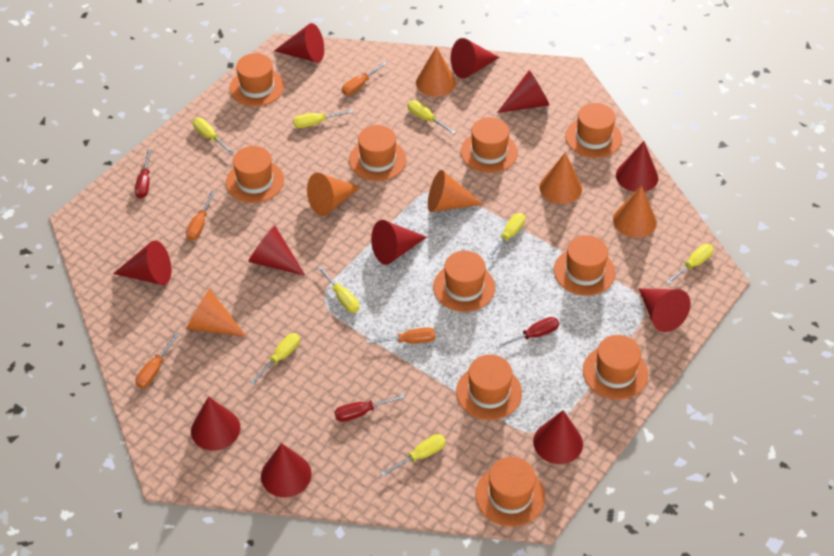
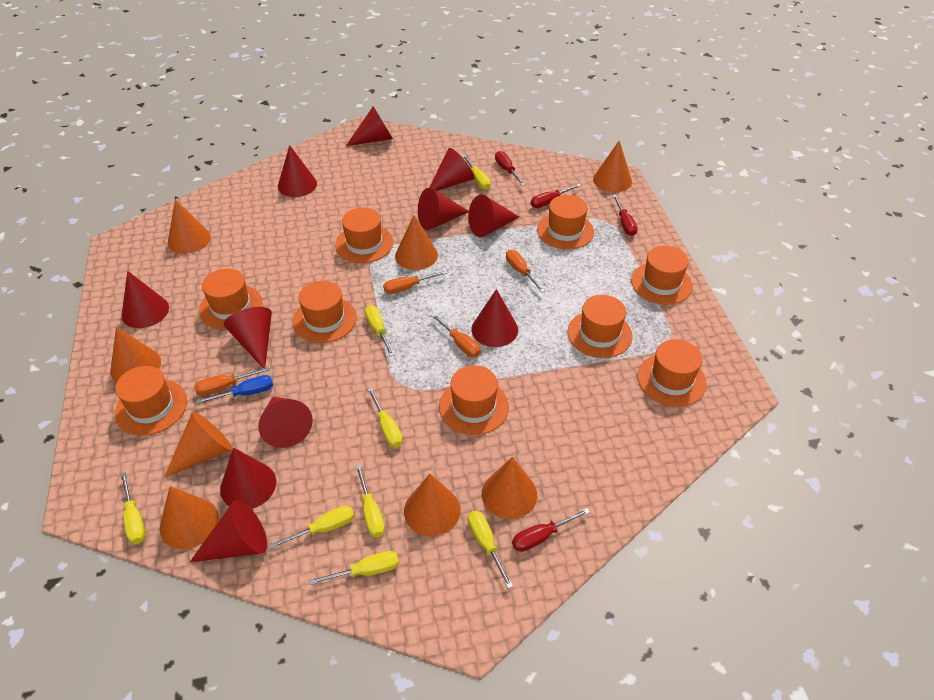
blue screwdriver: 0 -> 1
orange cone: 6 -> 8
orange hat: 10 -> 9
red screwdriver: 3 -> 4

